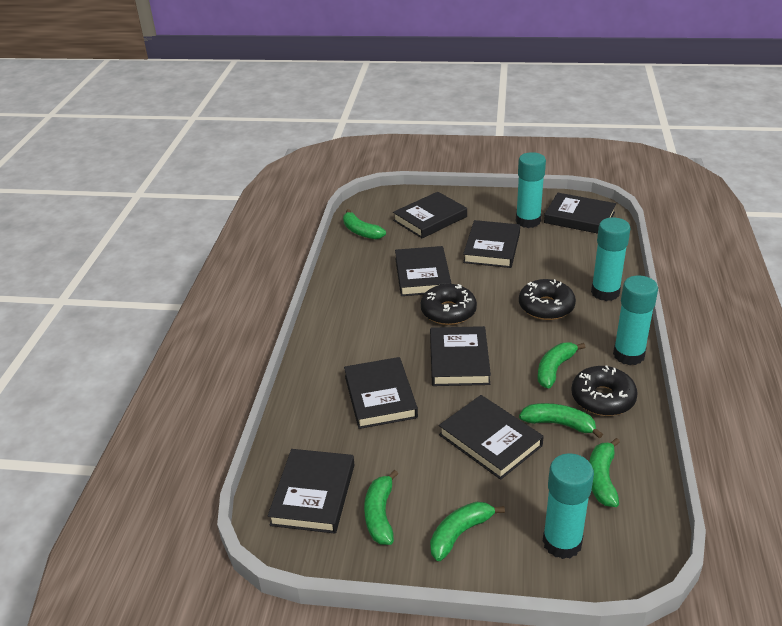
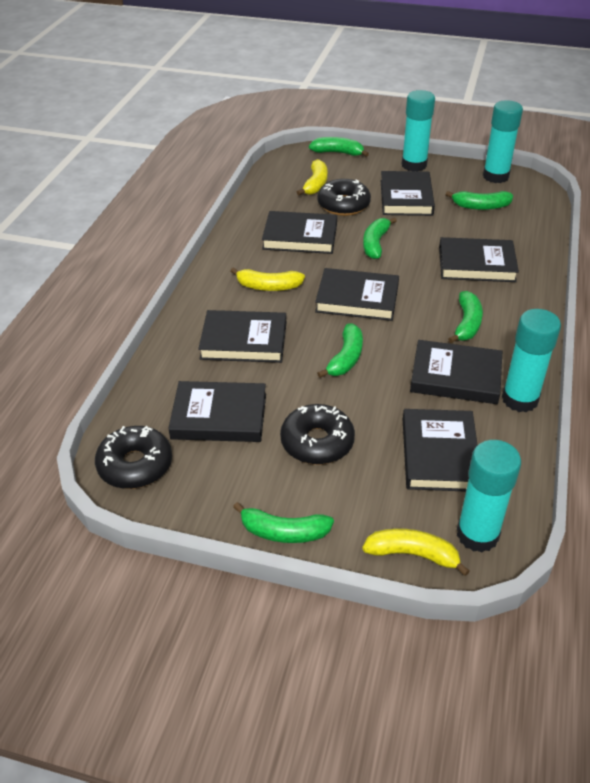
yellow banana: 0 -> 3

